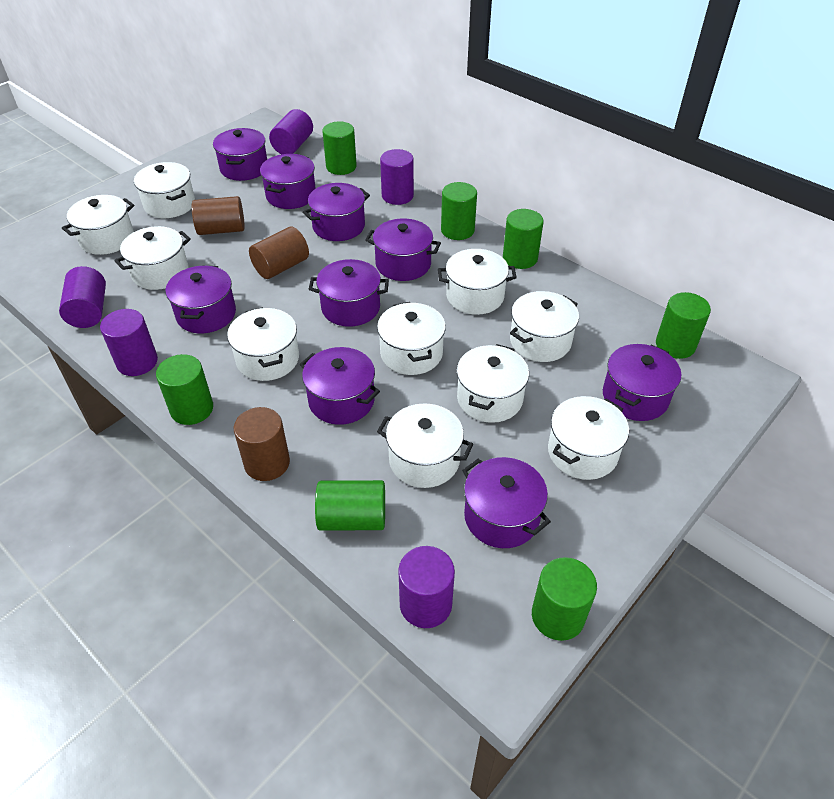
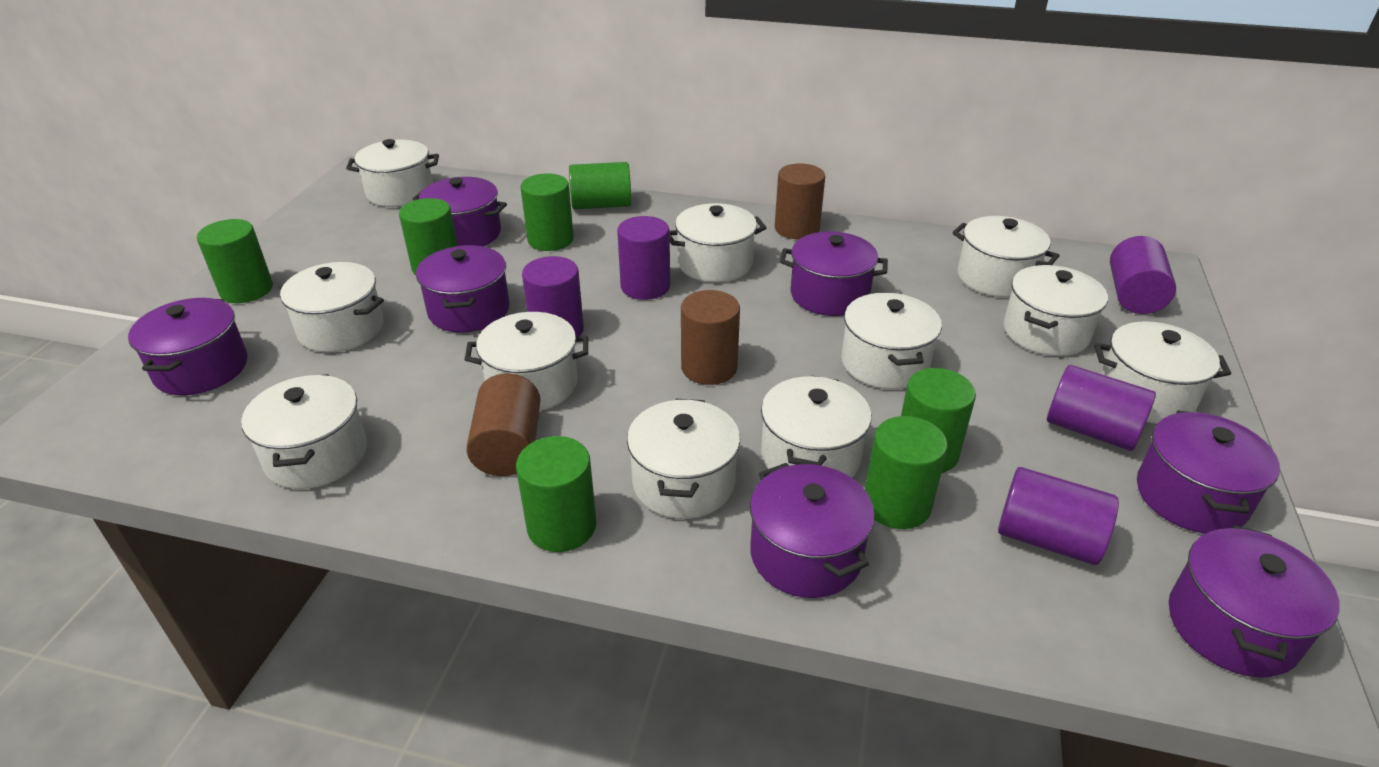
purple pot: 9 -> 7
white pot: 10 -> 11

